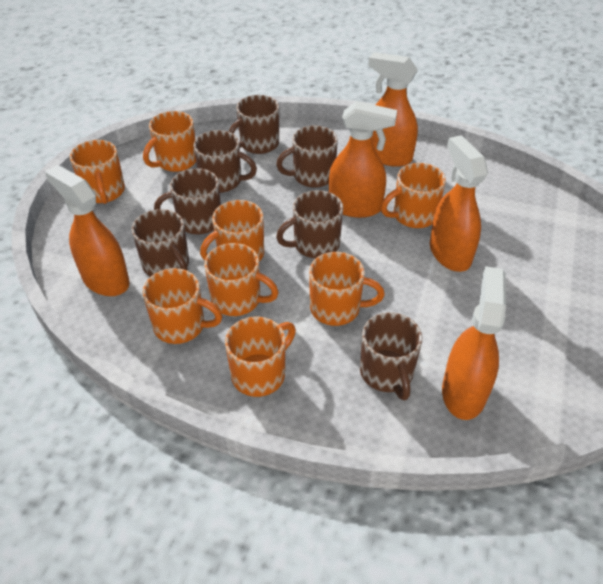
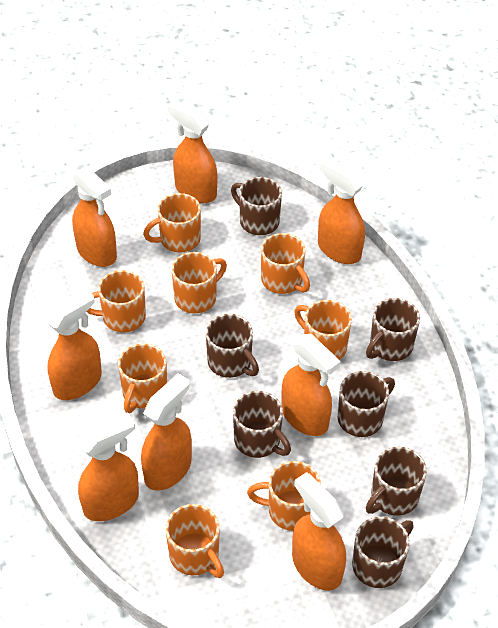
orange spray bottle: 5 -> 8

